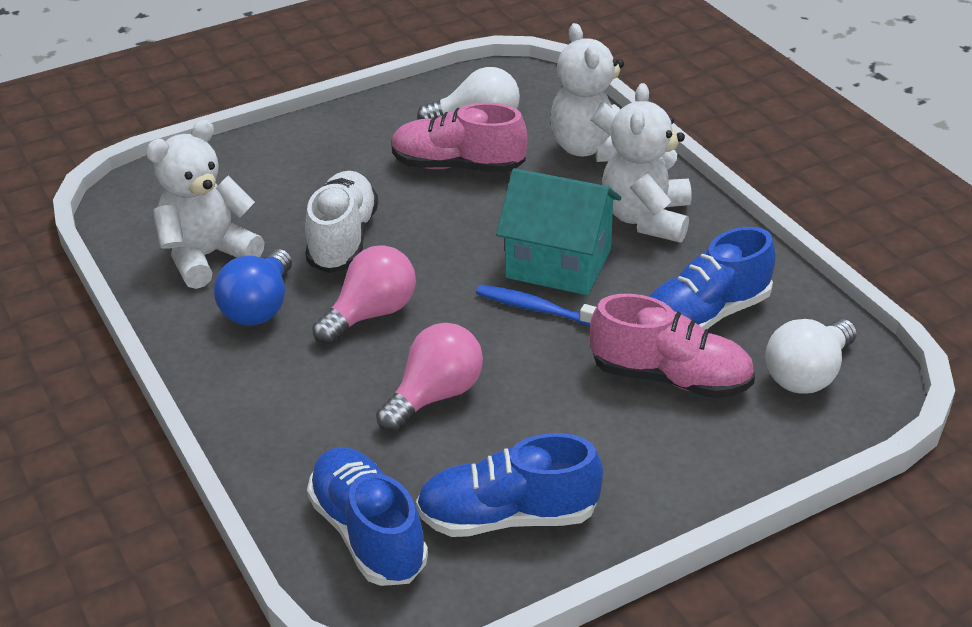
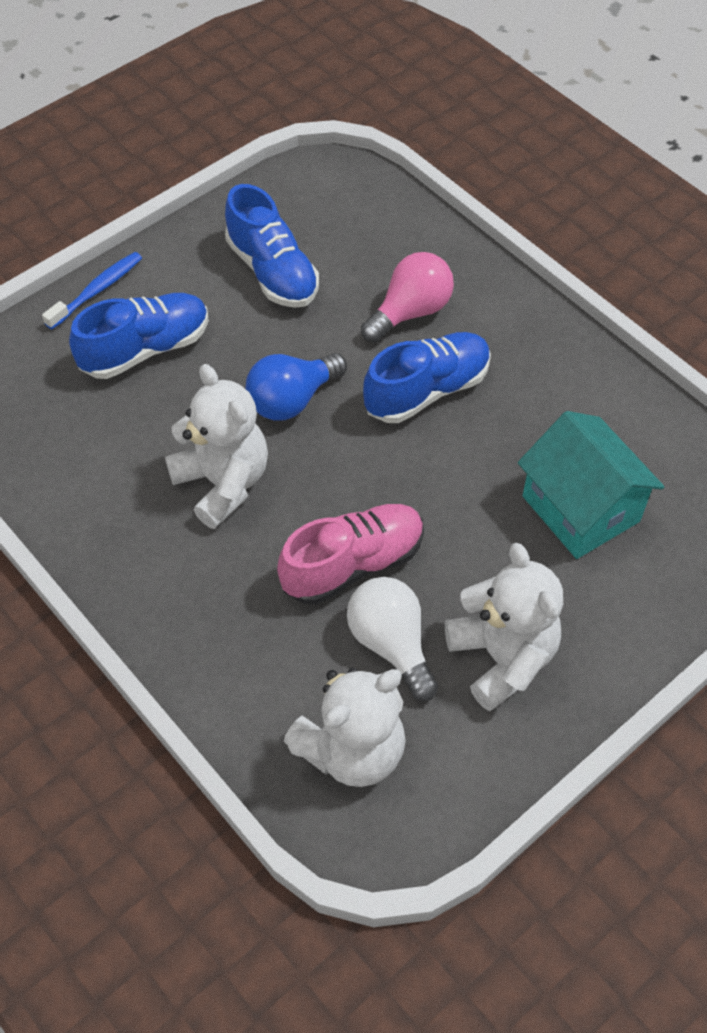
pink light bulb: 2 -> 1
pink shoe: 2 -> 1
white light bulb: 2 -> 1
white shoe: 1 -> 0

